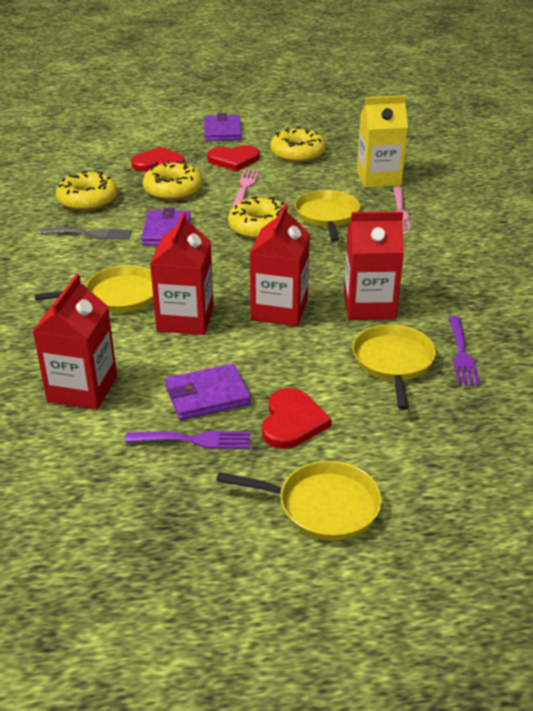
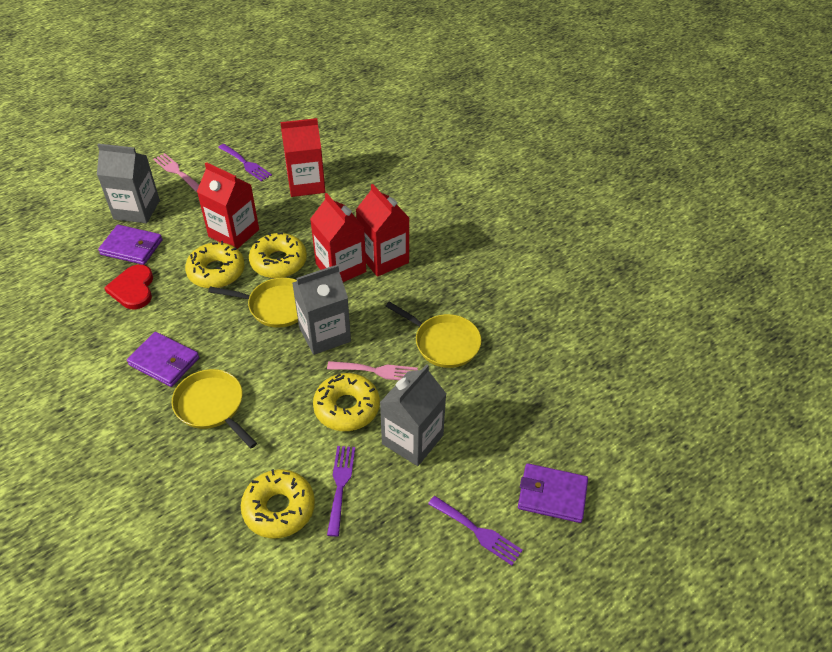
grey carton: 0 -> 3
grey fork: 1 -> 0
purple fork: 2 -> 3
red heart: 3 -> 1
yellow carton: 1 -> 0
yellow pan: 4 -> 3

